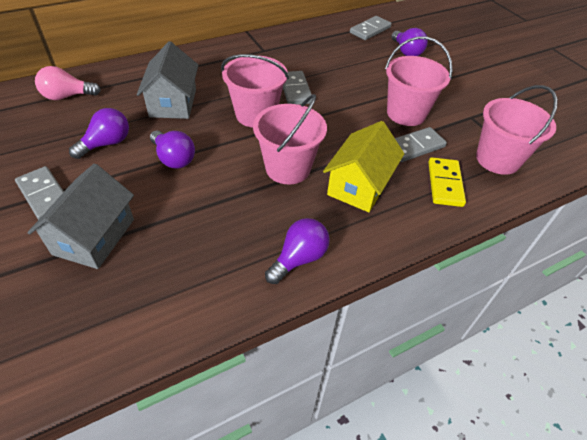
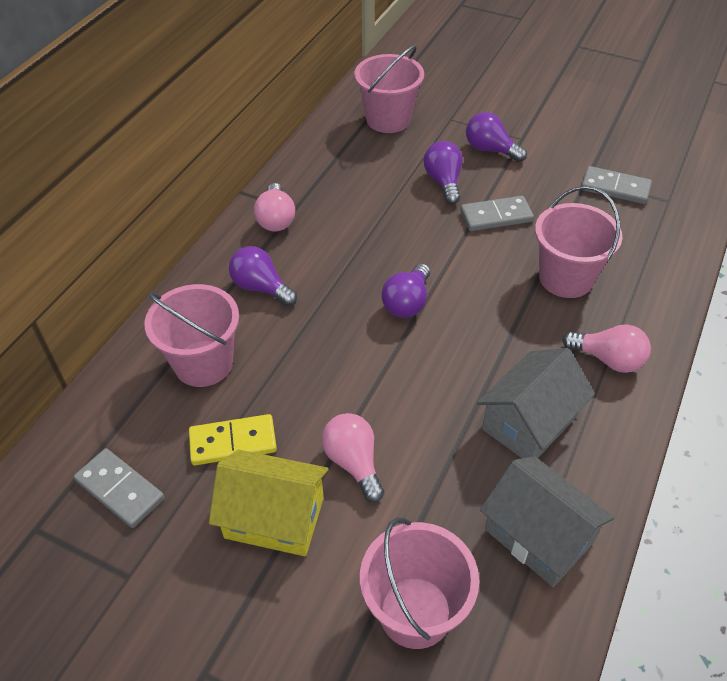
grey domino: 4 -> 3
pink light bulb: 1 -> 3

